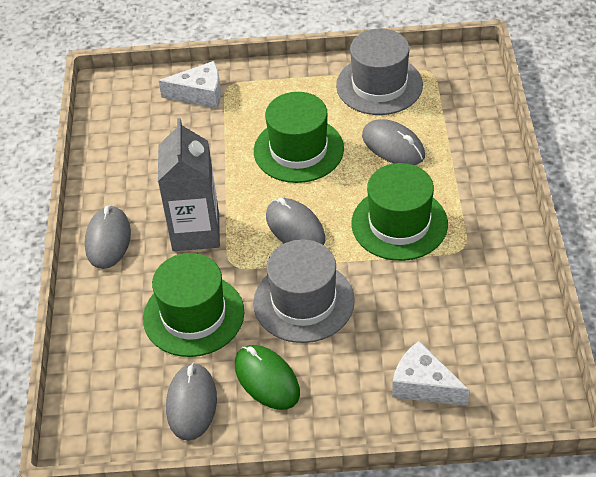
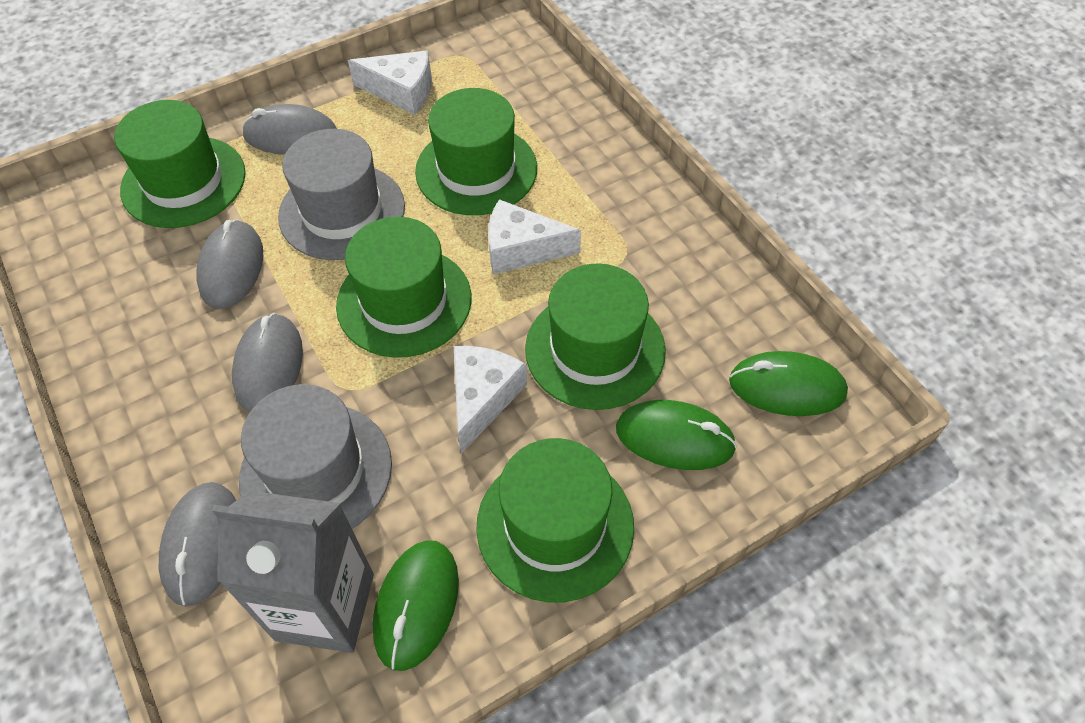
green hat: 3 -> 5
green mouse: 1 -> 3
white cheese: 2 -> 3

